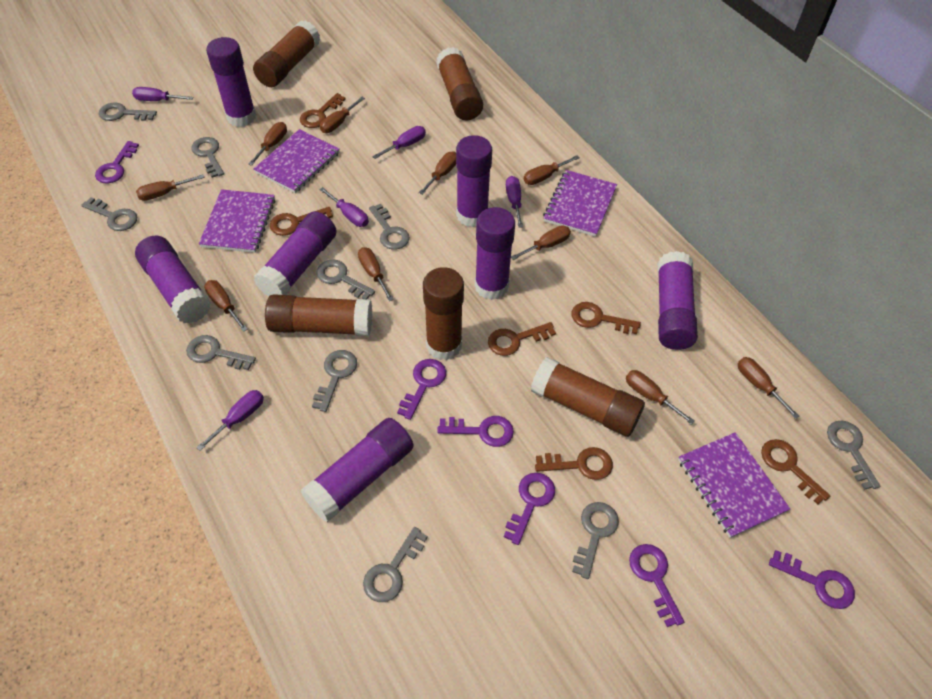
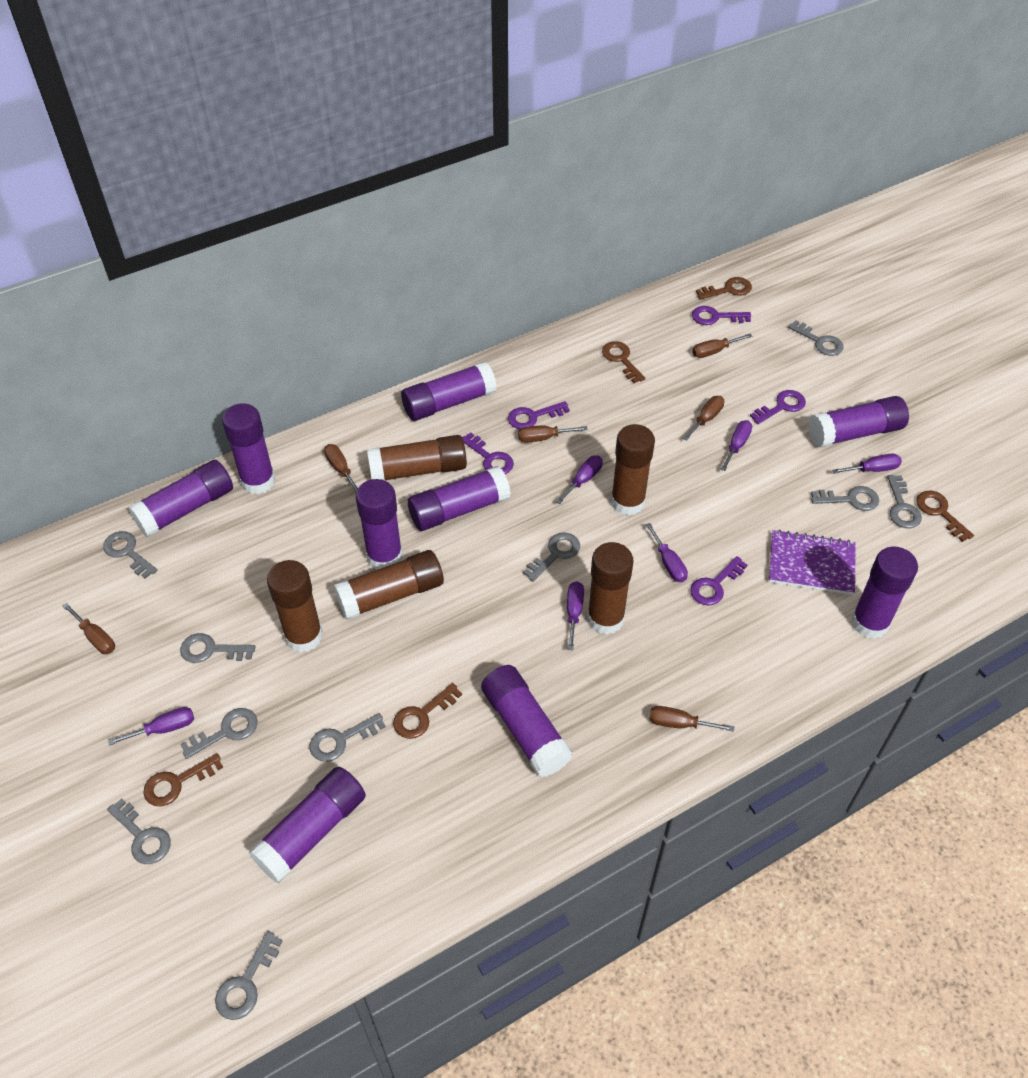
brown key: 6 -> 5
brown screwdriver: 10 -> 6
purple glue stick: 7 -> 9
purple key: 6 -> 5
purple notebook: 4 -> 1
purple screwdriver: 5 -> 6

